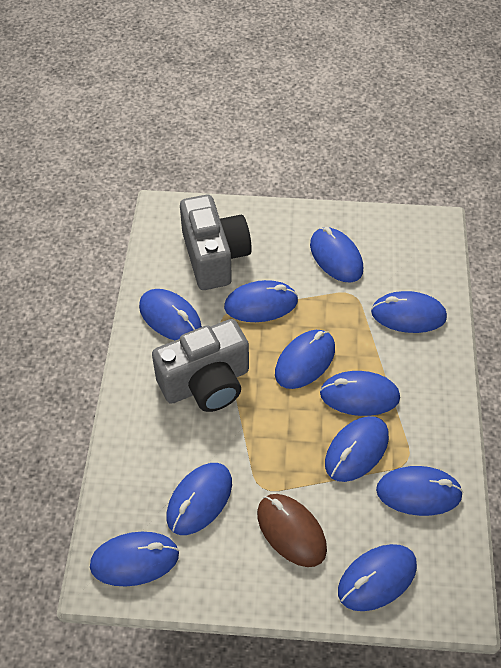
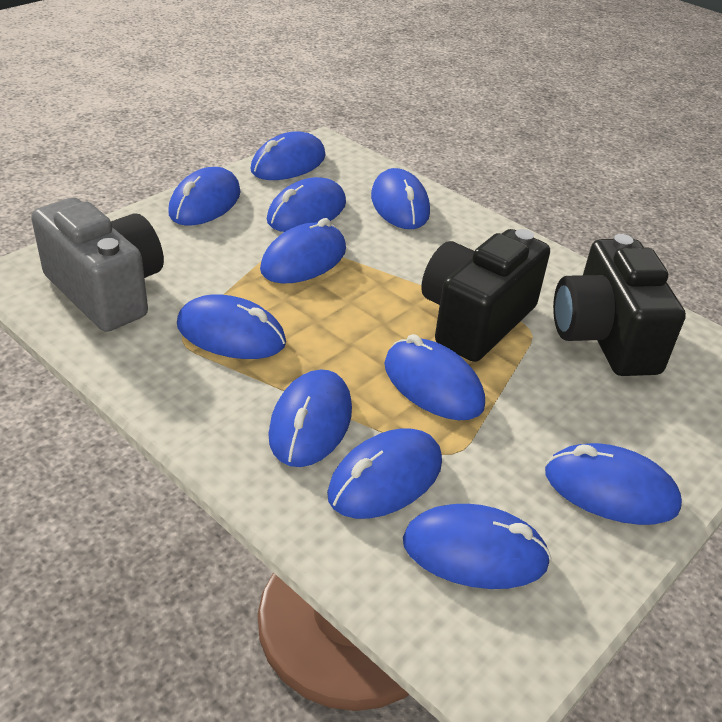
black camera: 0 -> 2
brown mouse: 1 -> 0
grey camera: 2 -> 1

